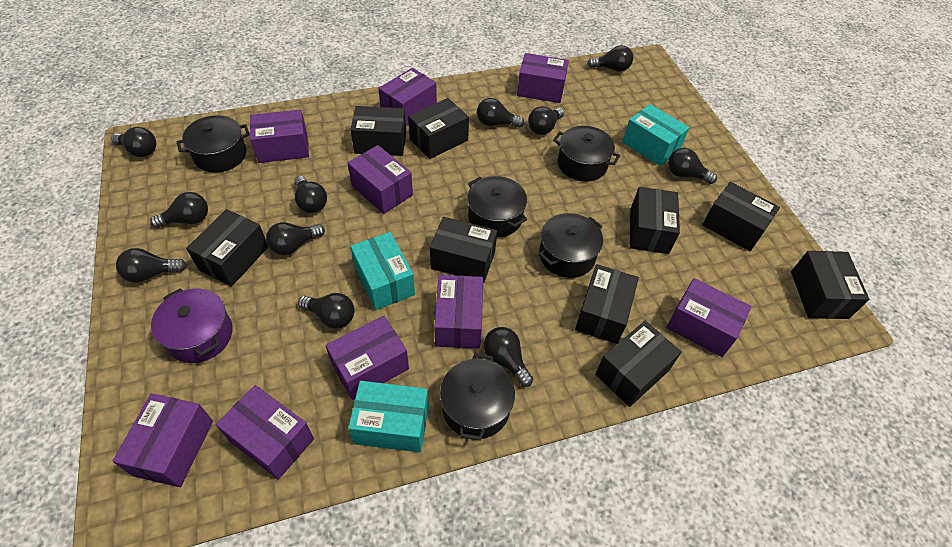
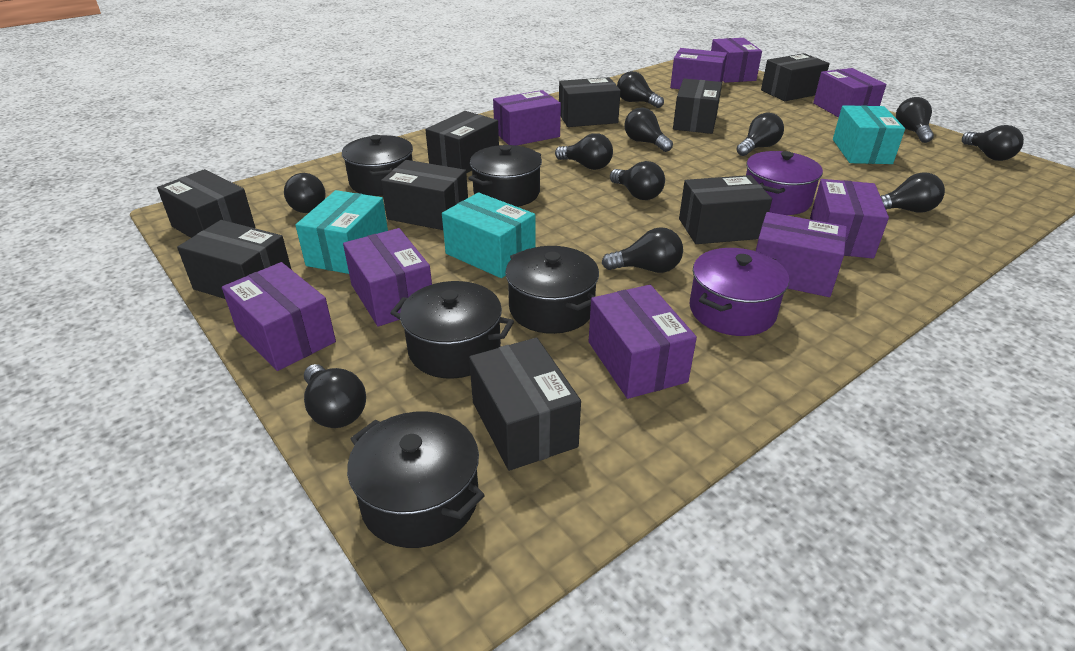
purple pot: 1 -> 2

